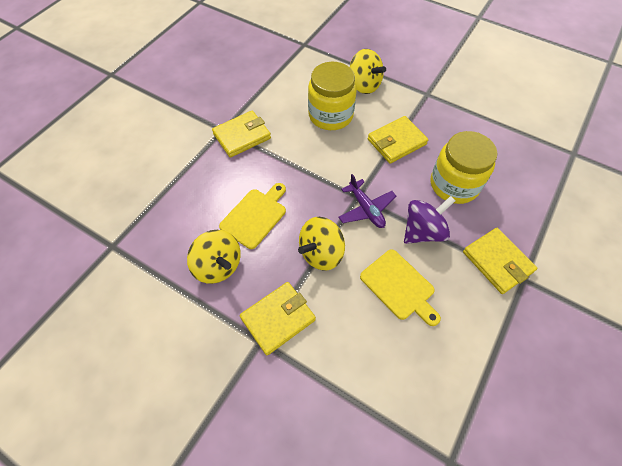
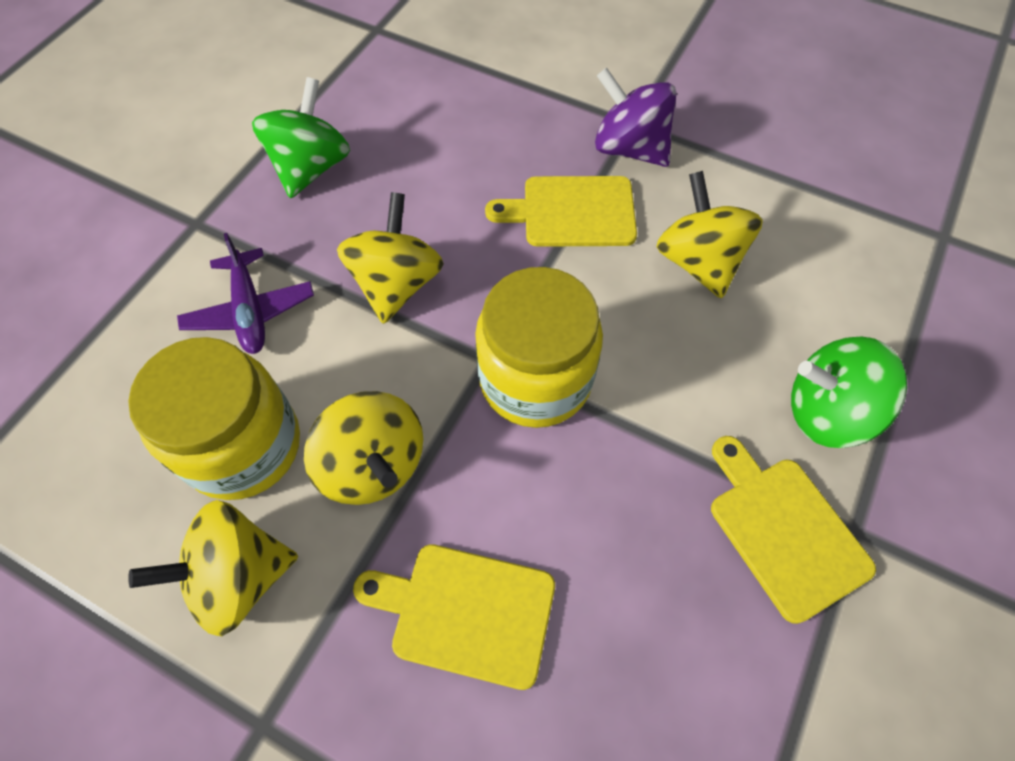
green spinning top: 0 -> 2
yellow cutting board: 2 -> 3
yellow spinning top: 3 -> 4
yellow wallet: 4 -> 0

